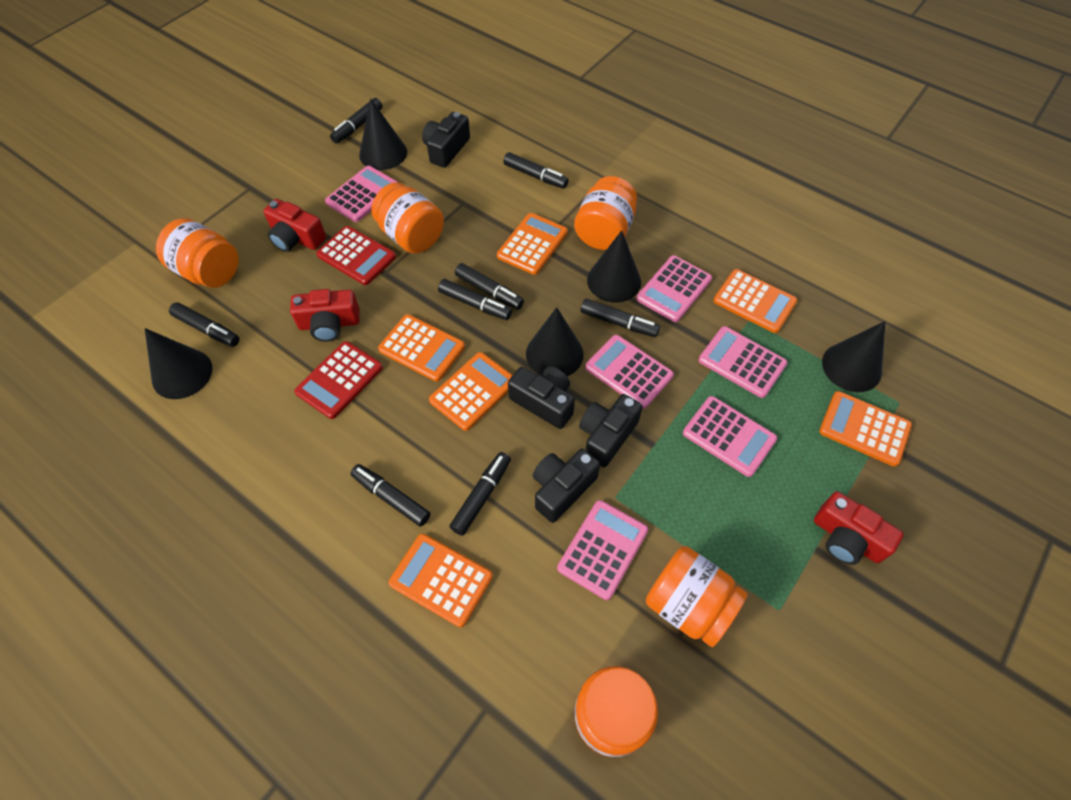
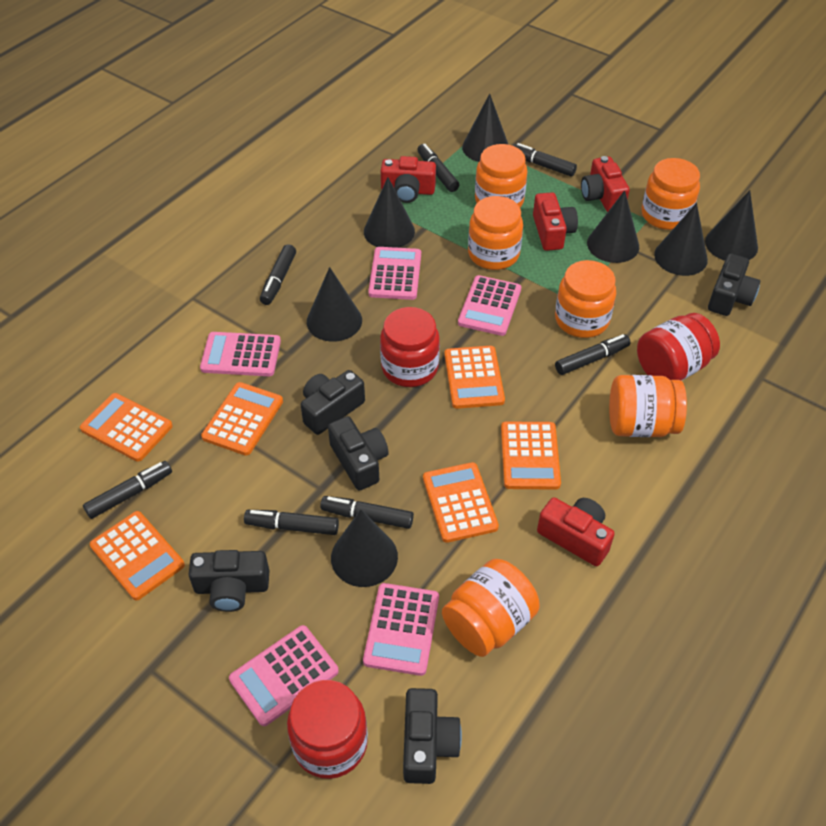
black camera: 4 -> 5
black cone: 5 -> 7
black marker: 8 -> 7
orange jar: 5 -> 6
pink calculator: 6 -> 5
red calculator: 2 -> 0
red camera: 3 -> 4
red jar: 0 -> 3

